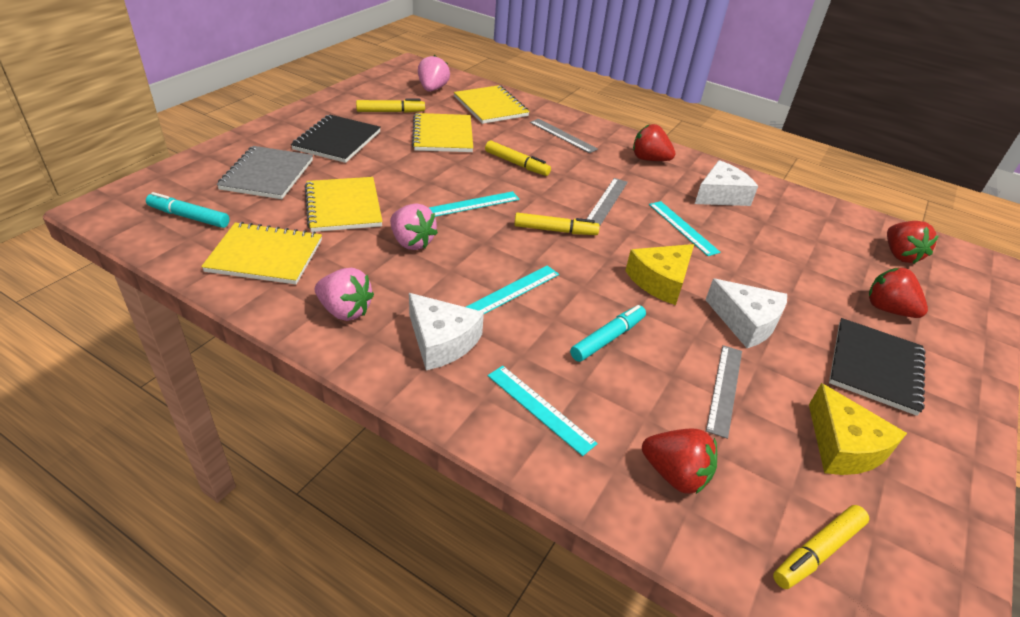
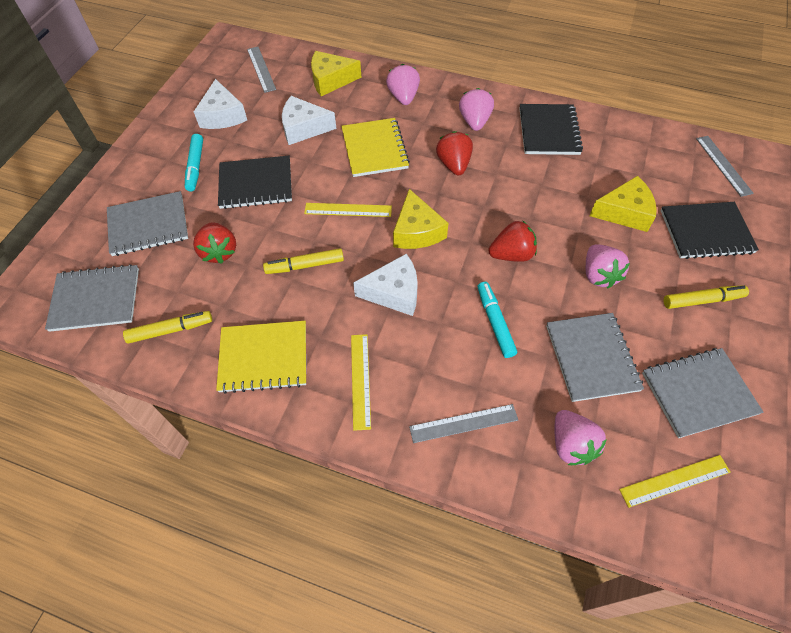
black notebook: 2 -> 3
grey notebook: 1 -> 4
pink strawberry: 3 -> 4
red strawberry: 4 -> 3
turquoise ruler: 4 -> 0
yellow cheese: 2 -> 3
yellow marker: 4 -> 3
yellow notebook: 4 -> 2
yellow ruler: 0 -> 3

